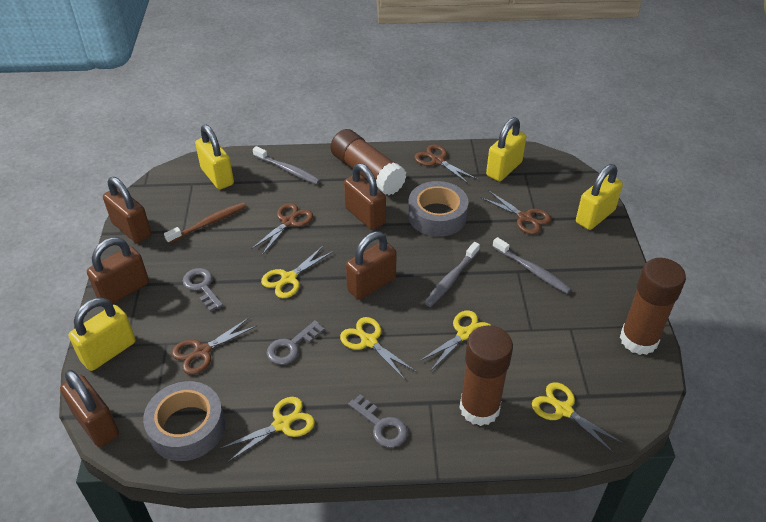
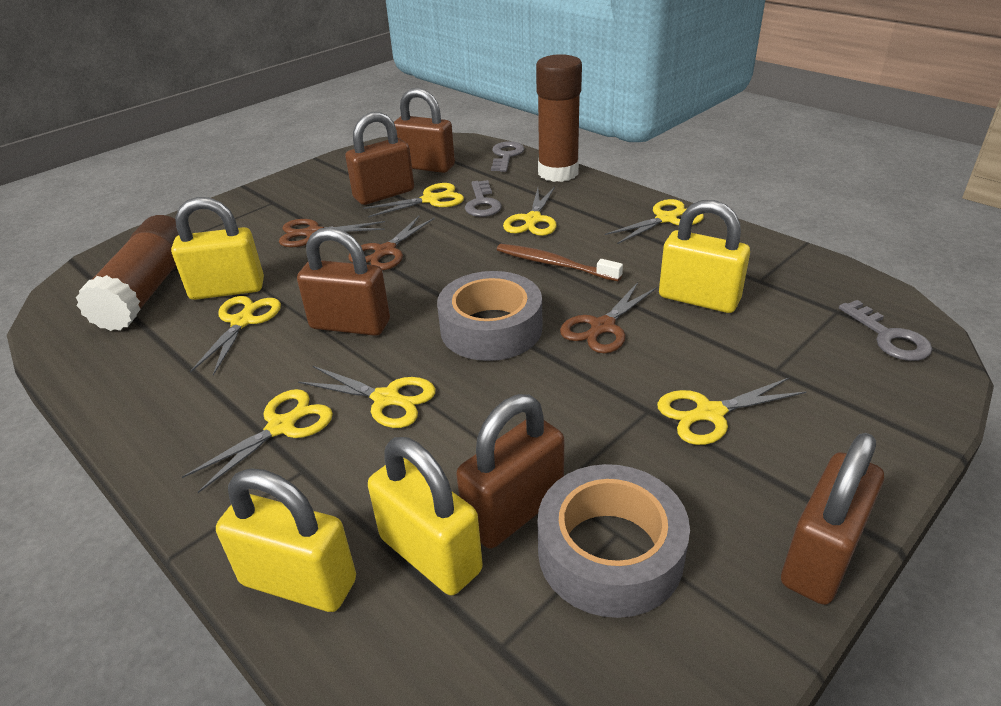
brown glue stick: 3 -> 2
brown scissors: 4 -> 3
grey toothbrush: 3 -> 0
yellow scissors: 5 -> 7

